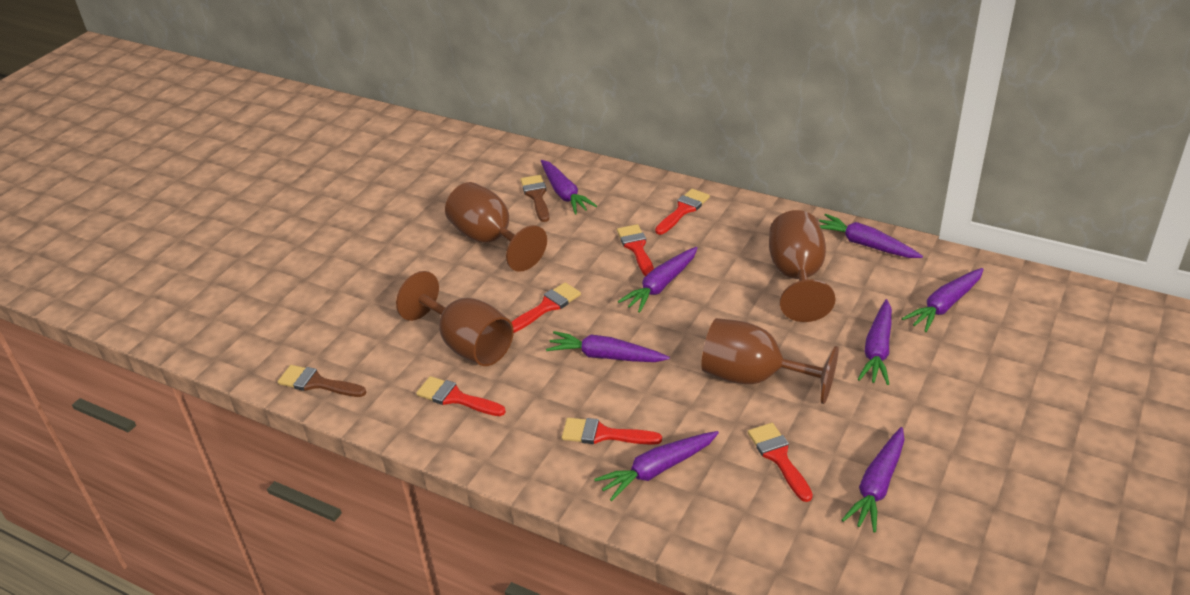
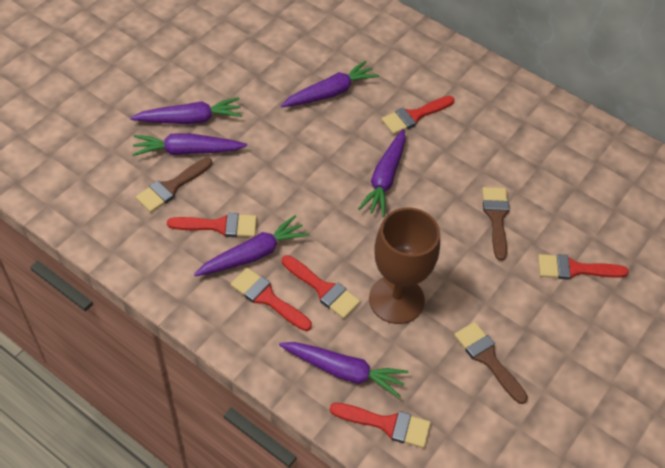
brown brush: 2 -> 3
brown goblet: 4 -> 1
purple carrot: 8 -> 6

